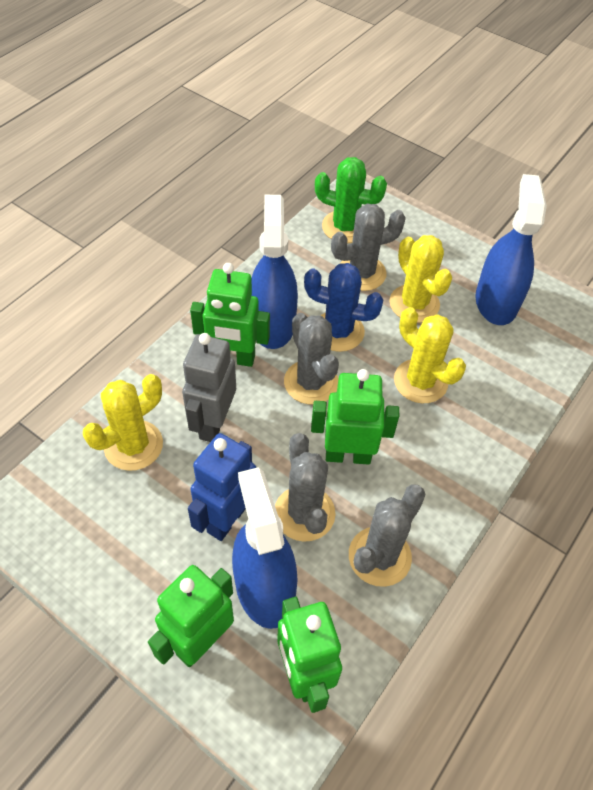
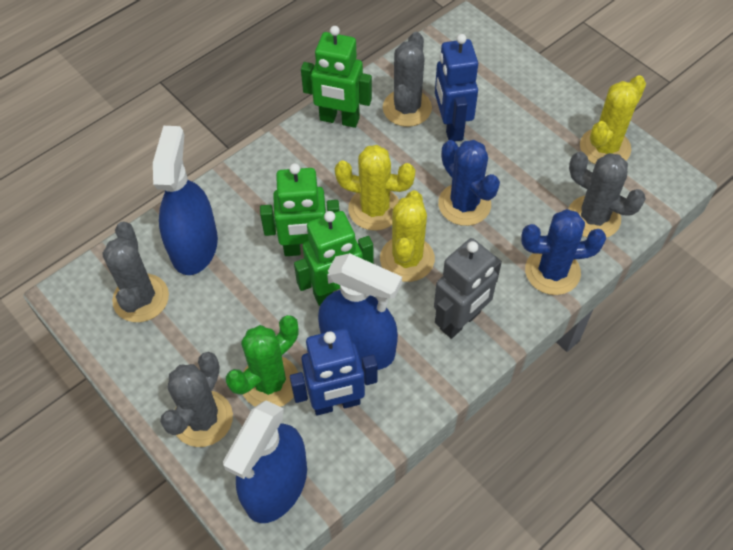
blue cactus: 1 -> 2
blue robot: 1 -> 2
green robot: 4 -> 3

